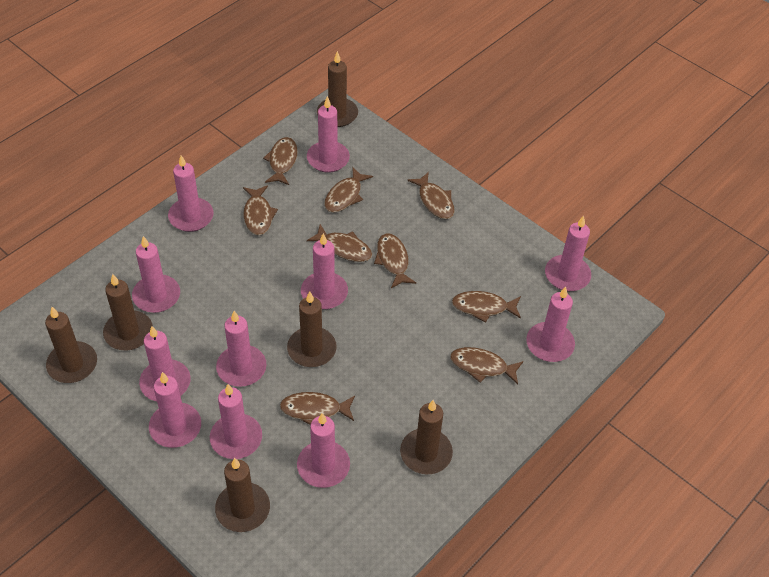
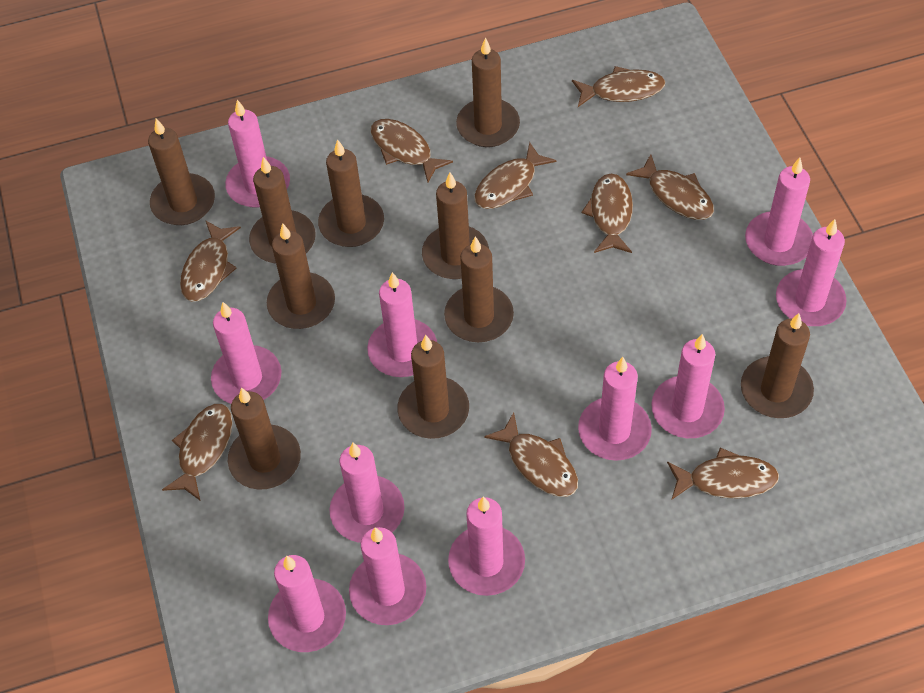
brown candle: 6 -> 10

